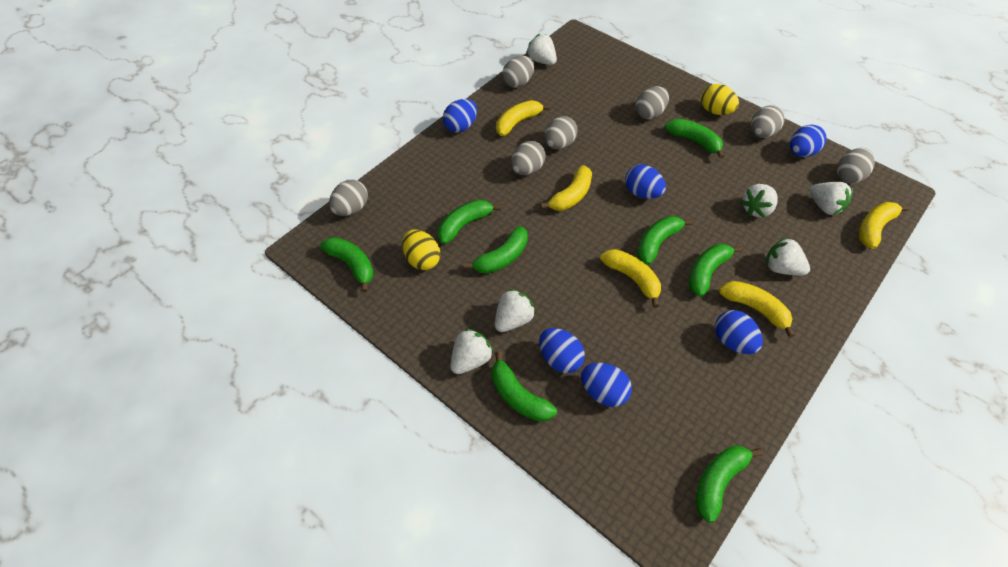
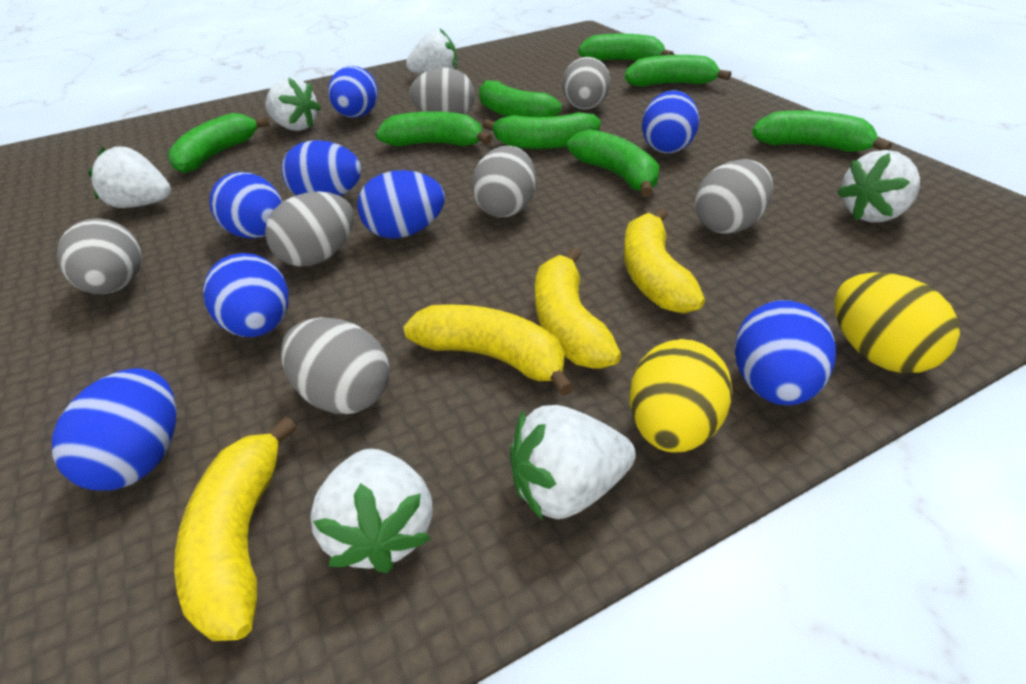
blue egg: 6 -> 8
yellow banana: 5 -> 4

